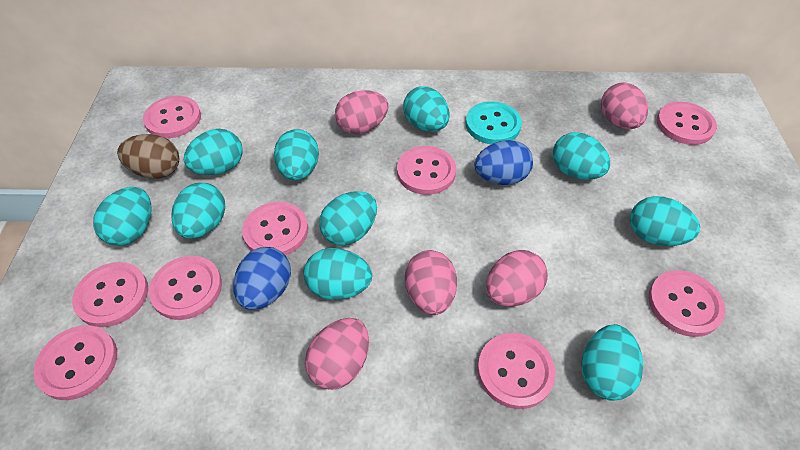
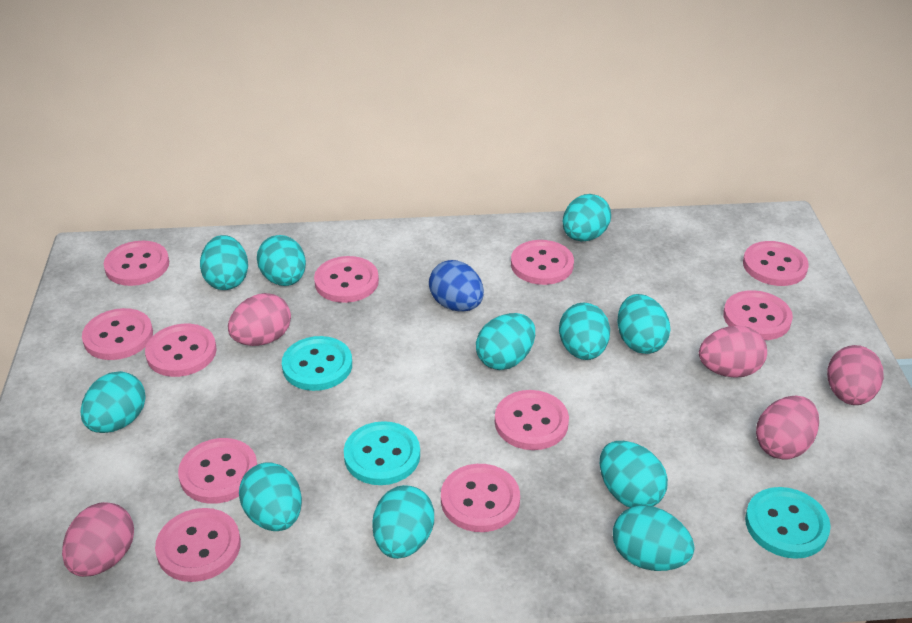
blue egg: 2 -> 1
brown egg: 1 -> 0
pink button: 9 -> 11
turquoise button: 1 -> 3
turquoise egg: 10 -> 11

